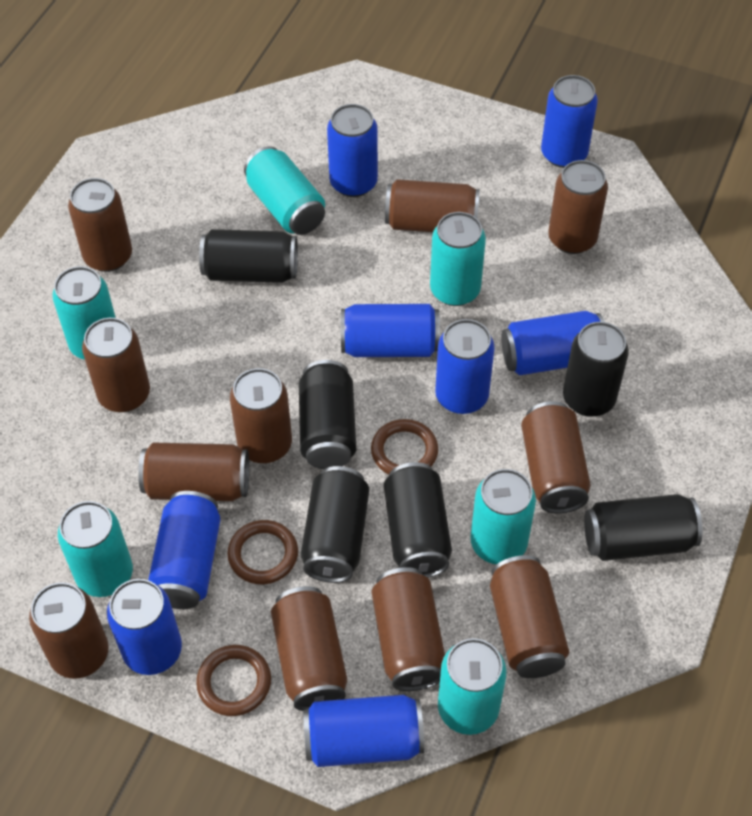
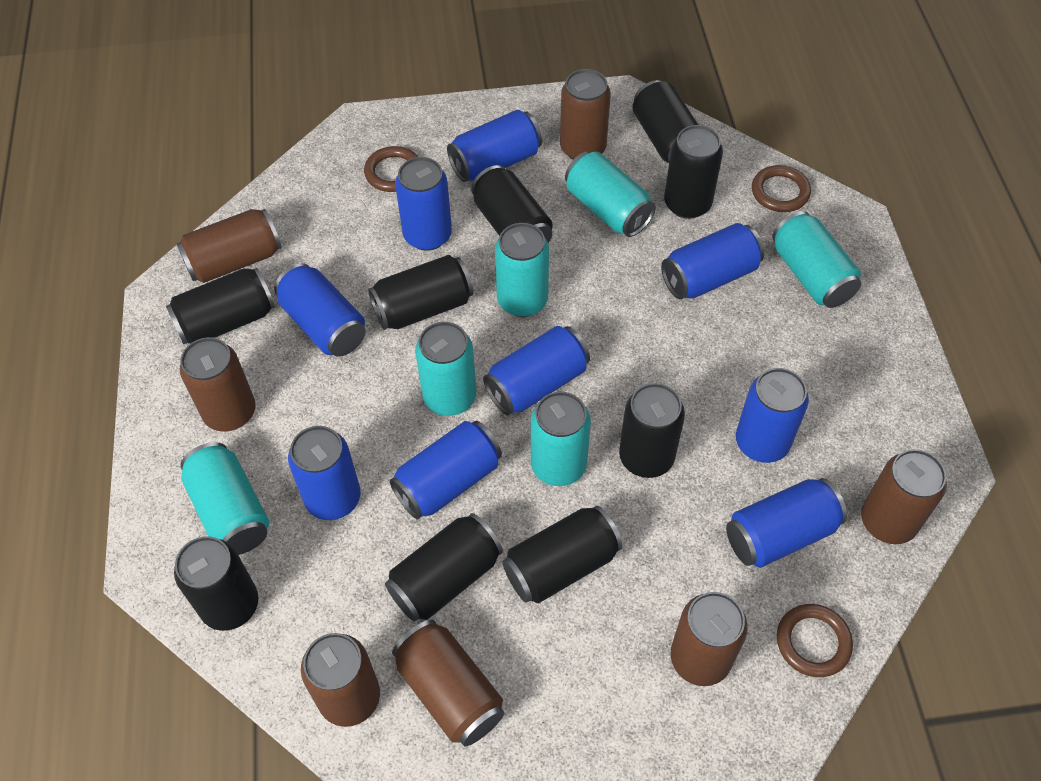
black can: 6 -> 9
blue can: 8 -> 9
brown can: 11 -> 7

